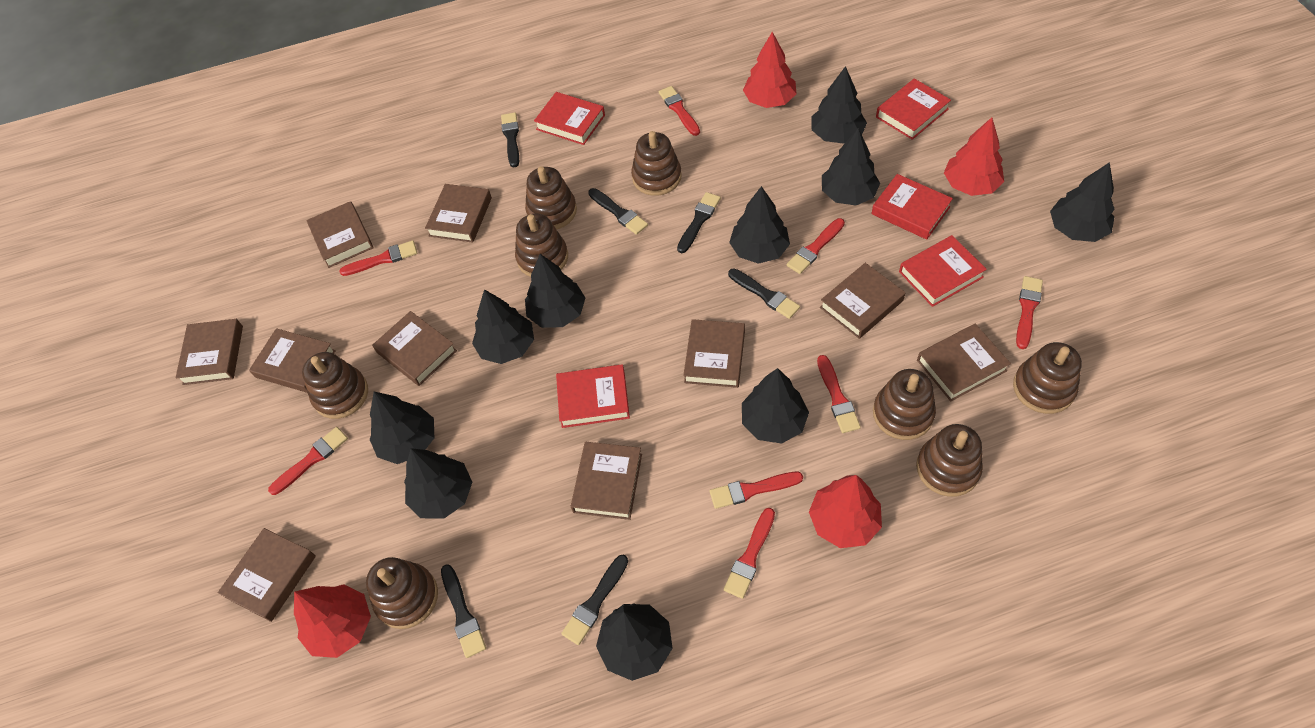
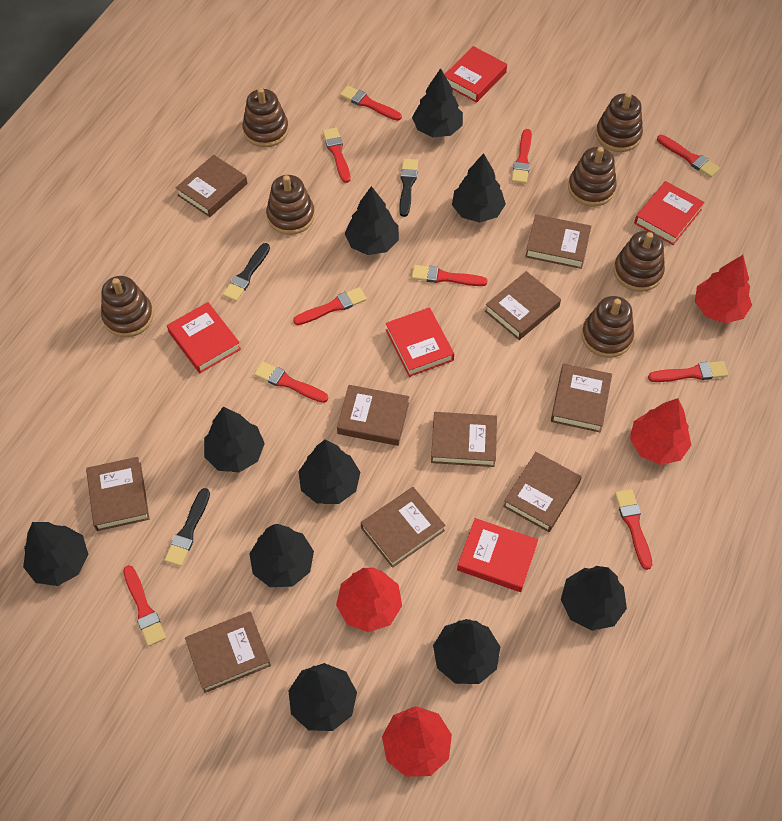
black brush: 6 -> 3
brown stacking toy: 8 -> 7
red brush: 8 -> 10

